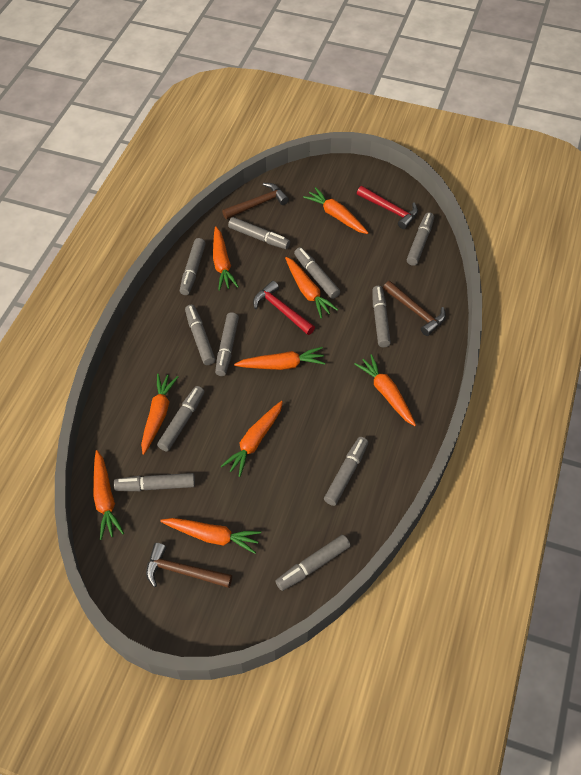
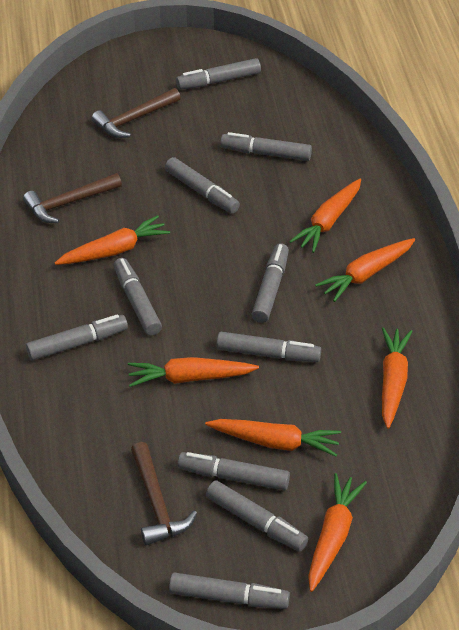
grey marker: 11 -> 10
orange carrot: 9 -> 7
red hammer: 2 -> 0

